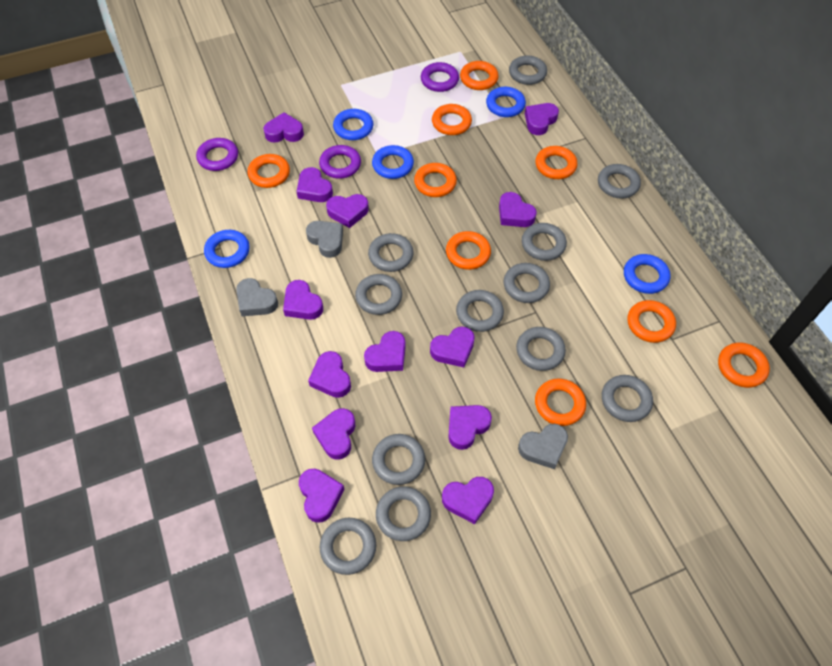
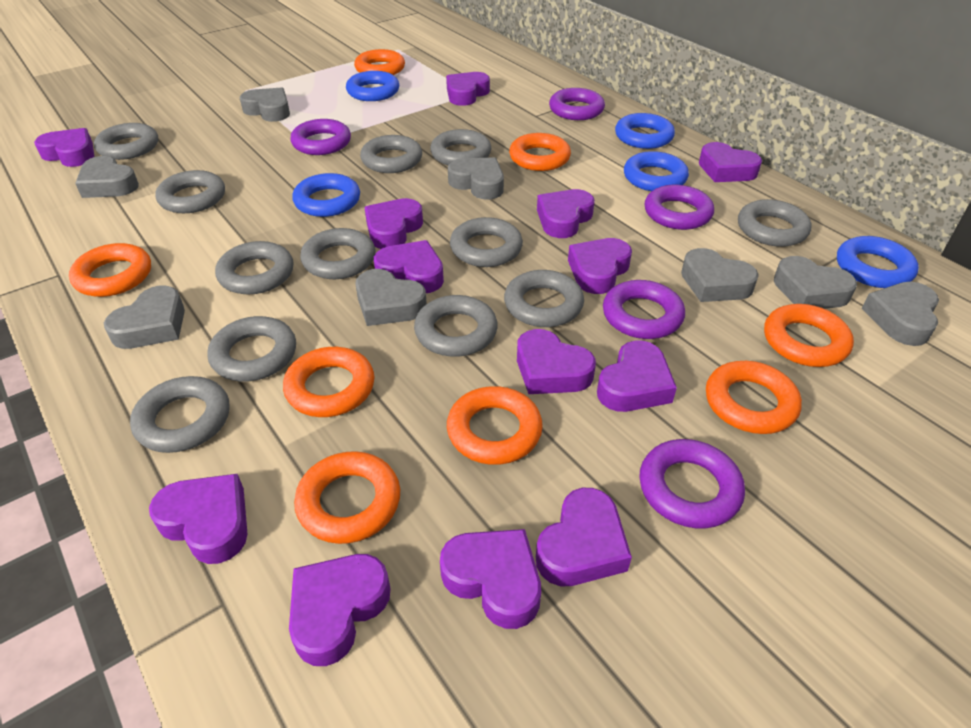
grey heart: 3 -> 8
orange ring: 9 -> 8
purple ring: 3 -> 5

